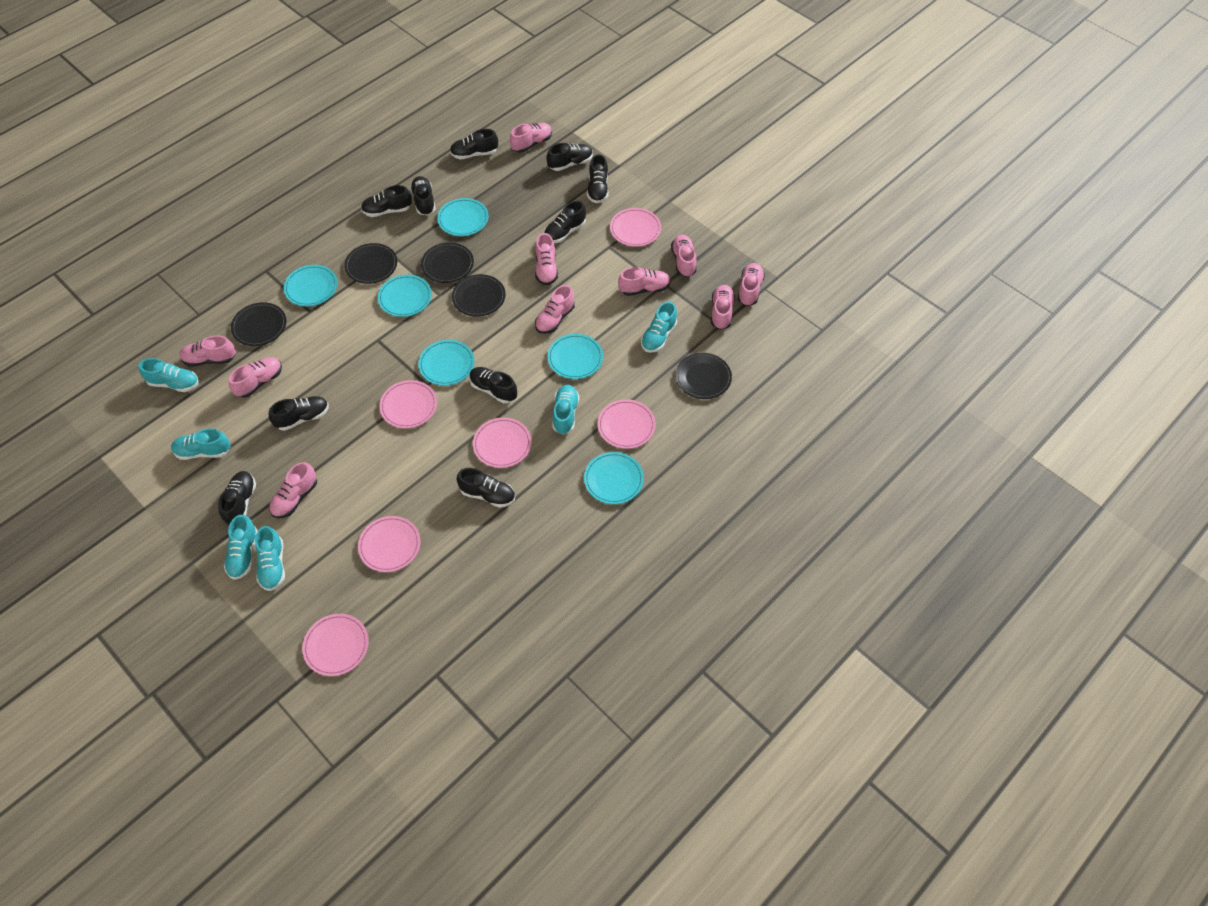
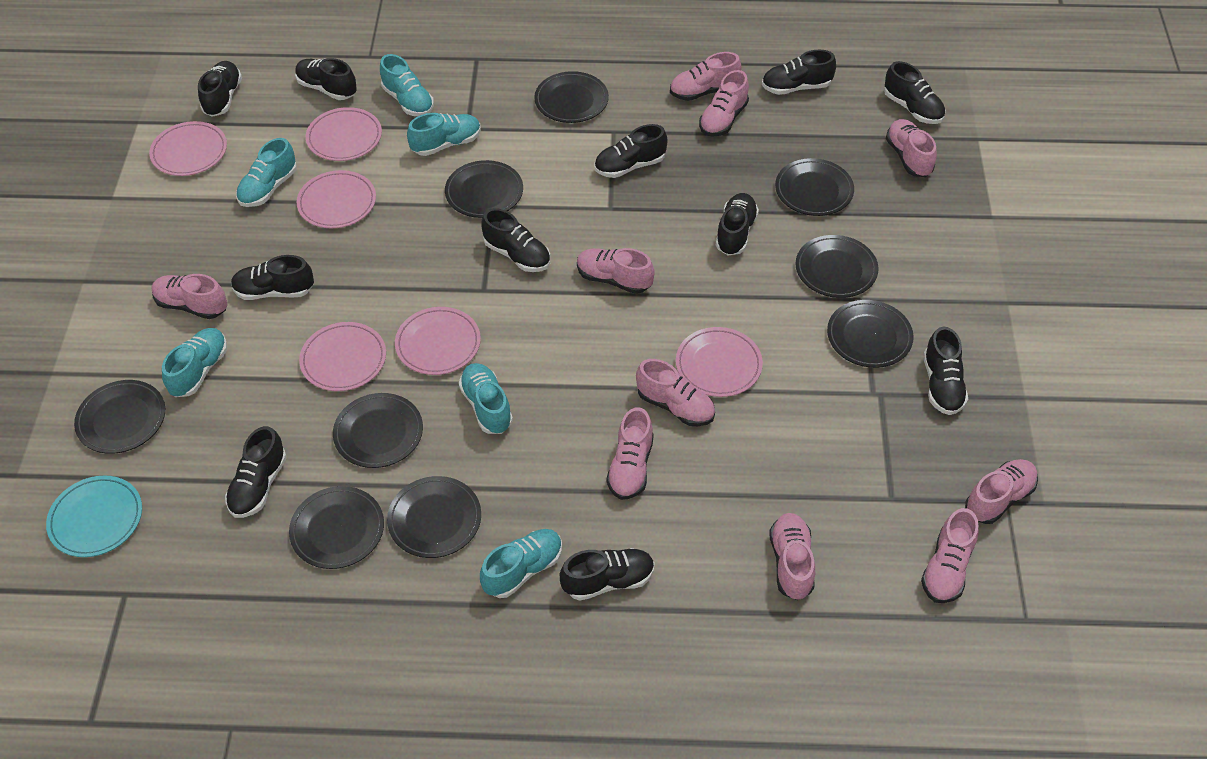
black plate: 5 -> 9
black shoe: 10 -> 11
turquoise plate: 6 -> 1

